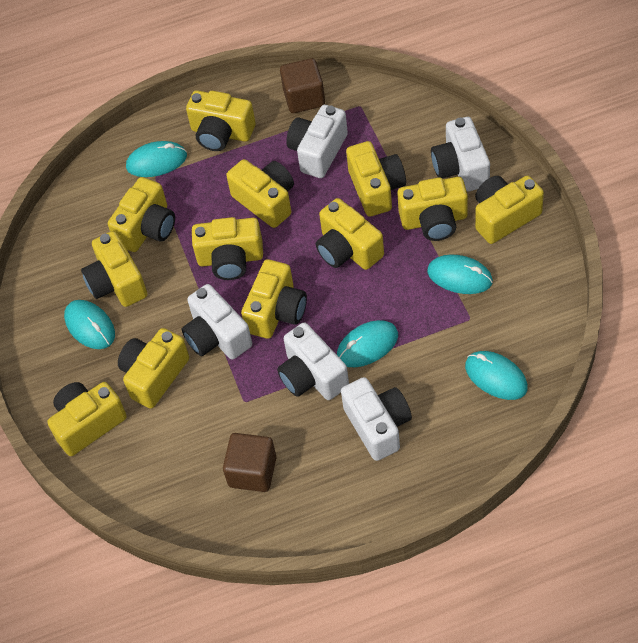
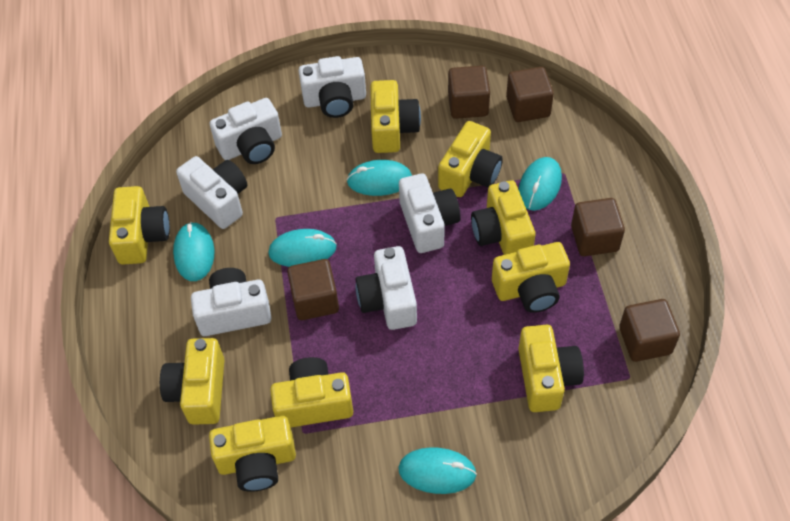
brown cube: 2 -> 5
white camera: 5 -> 6
yellow camera: 12 -> 9

